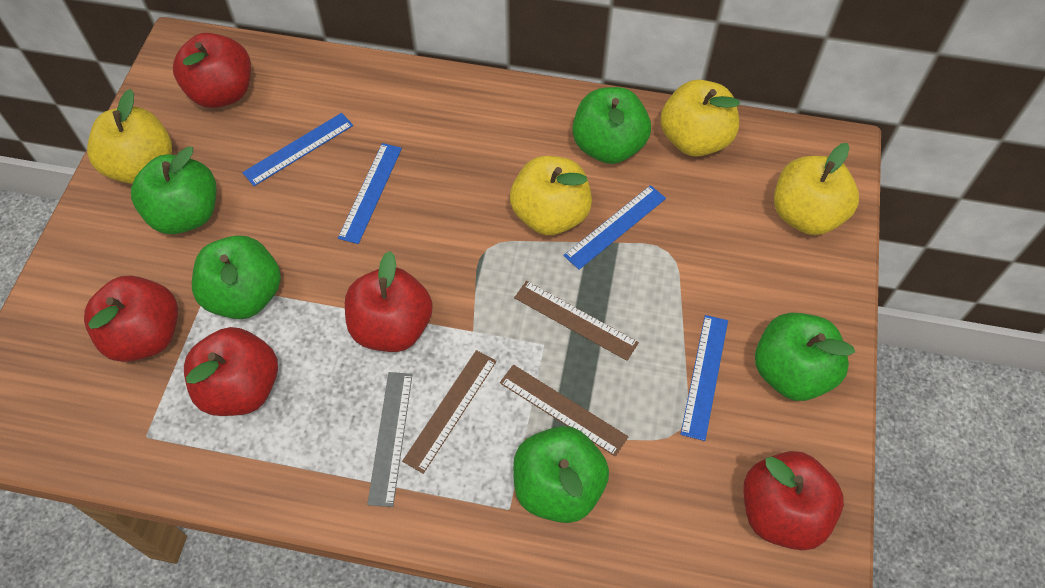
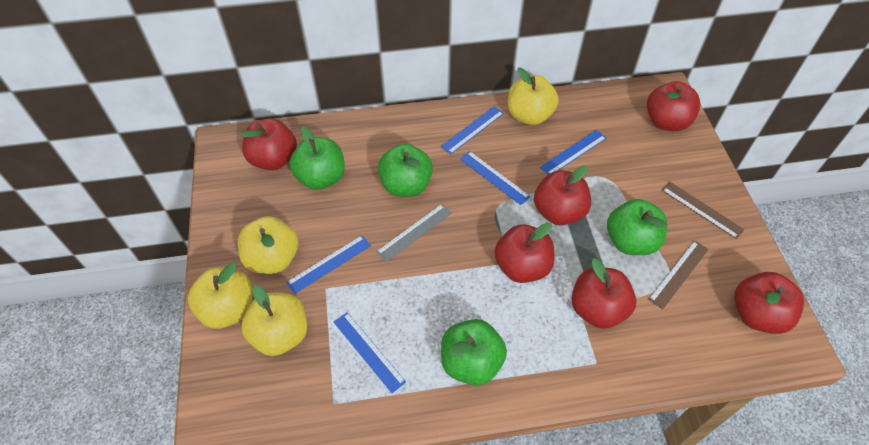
blue ruler: 4 -> 5
brown ruler: 3 -> 2
green apple: 5 -> 4
red apple: 5 -> 6

